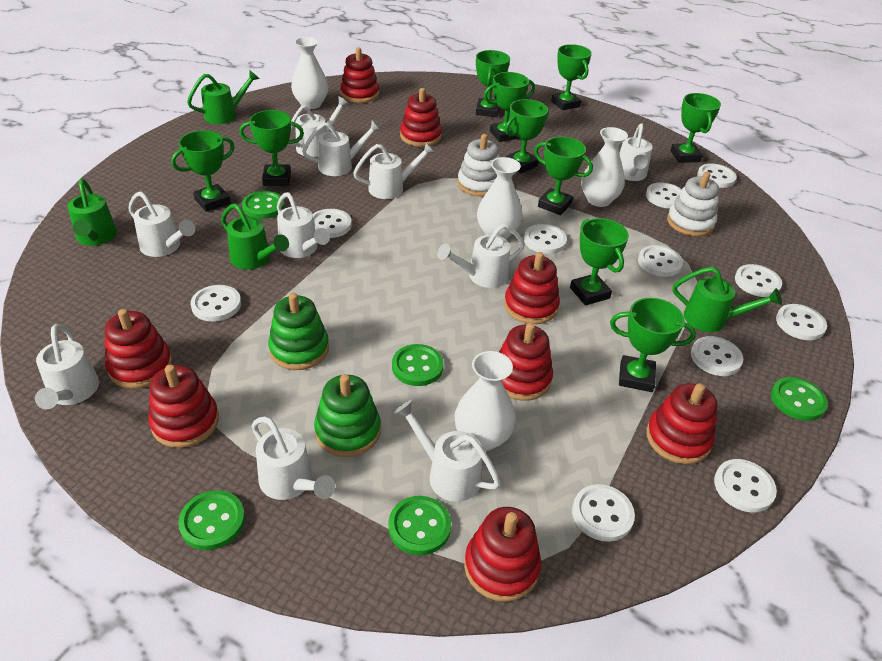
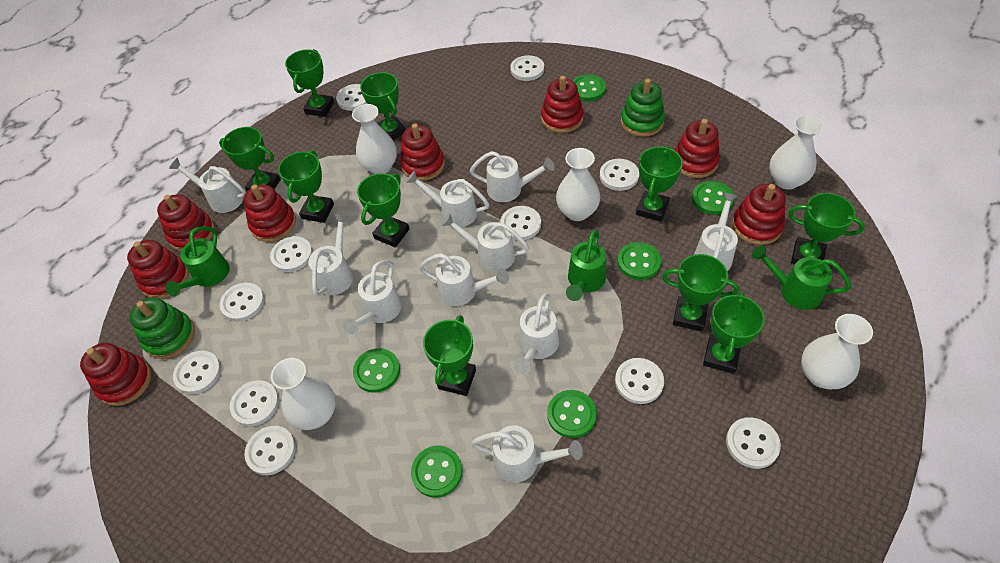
green button: 5 -> 6
green watering can: 4 -> 3
white stacking toy: 2 -> 0
white vase: 4 -> 5

